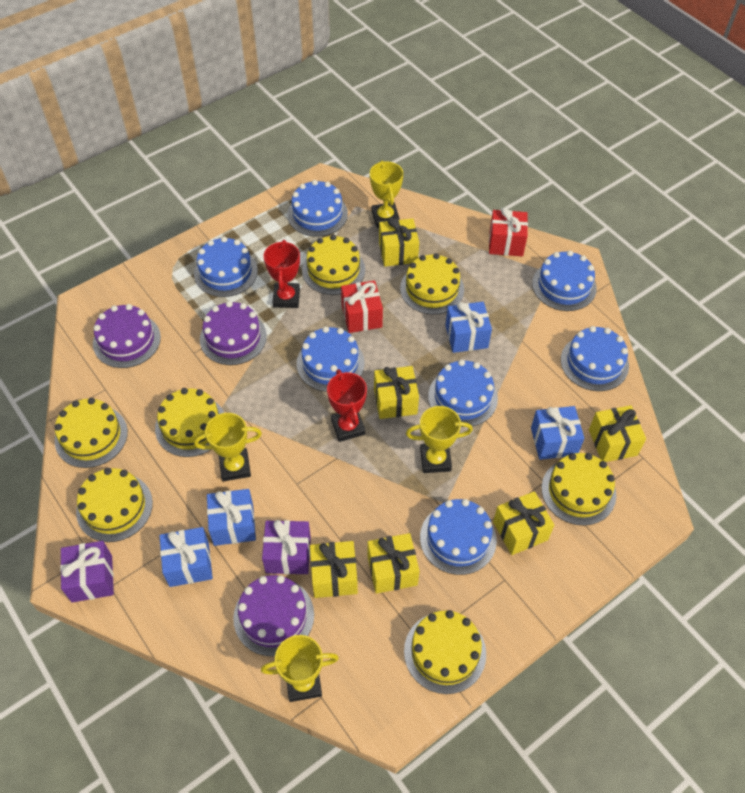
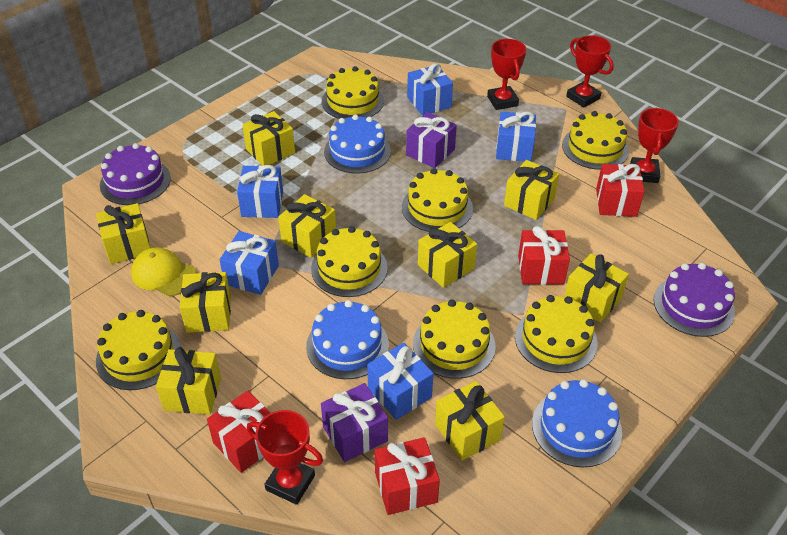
blue cake: 7 -> 3
blue gift: 4 -> 5
purple cake: 3 -> 2
red gift: 2 -> 4
red trophy: 2 -> 4
yellow cap: 0 -> 1
yellow gift: 6 -> 9
yellow trophy: 4 -> 0

